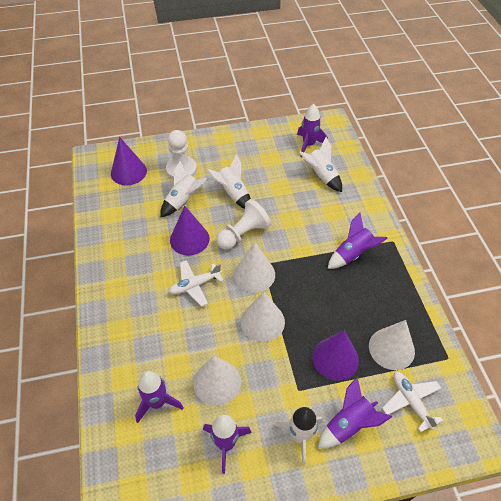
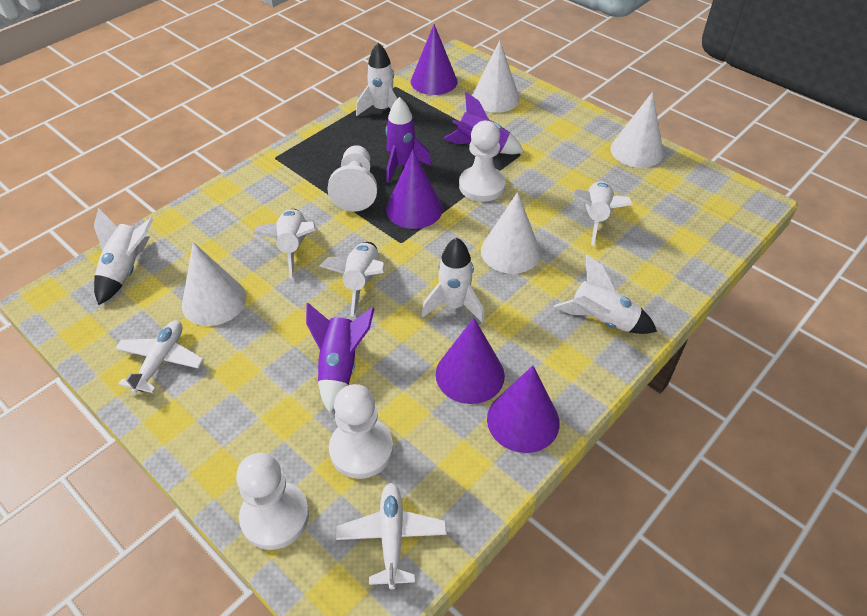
purple cone: 3 -> 4
purple rocket: 5 -> 3
white pawn: 2 -> 4
white rocket: 4 -> 7

